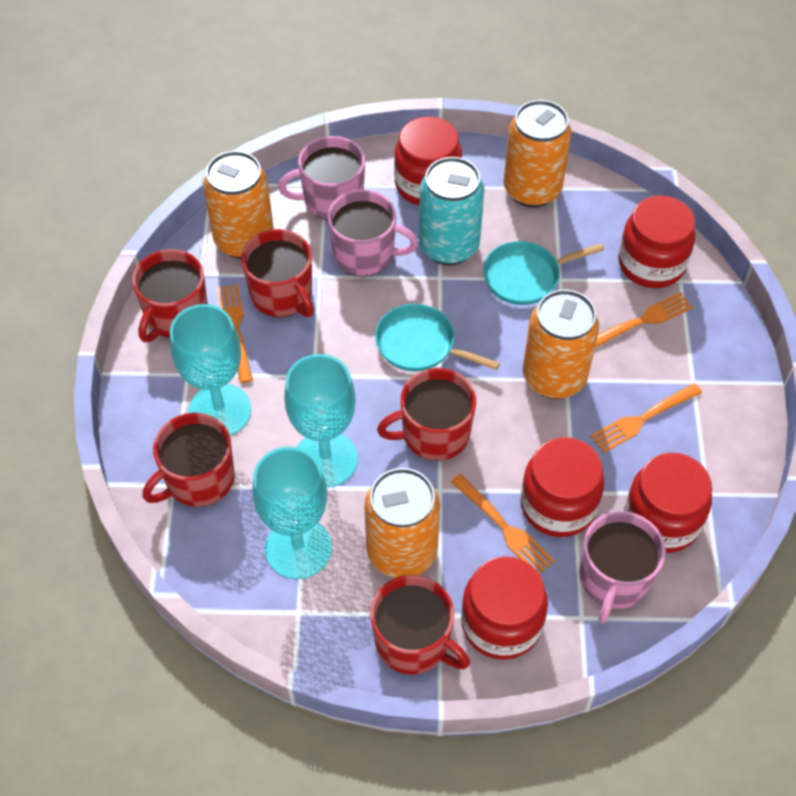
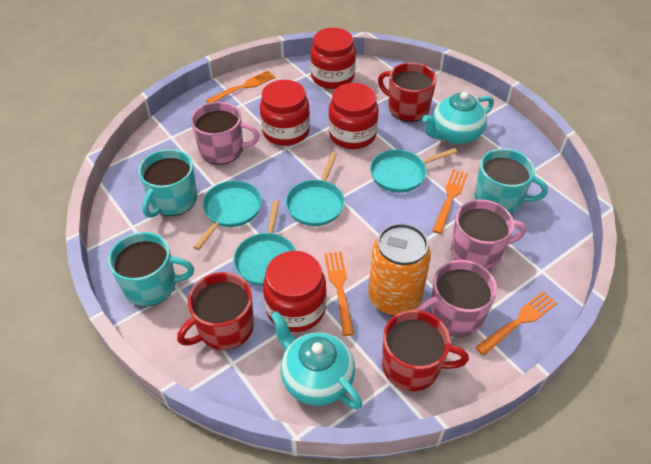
orange can: 4 -> 1
red jar: 5 -> 4
red mug: 5 -> 3
turquoise can: 1 -> 0
turquoise goblet: 3 -> 0
turquoise mug: 0 -> 3
turquoise pan: 2 -> 4
turquoise teapot: 0 -> 2

